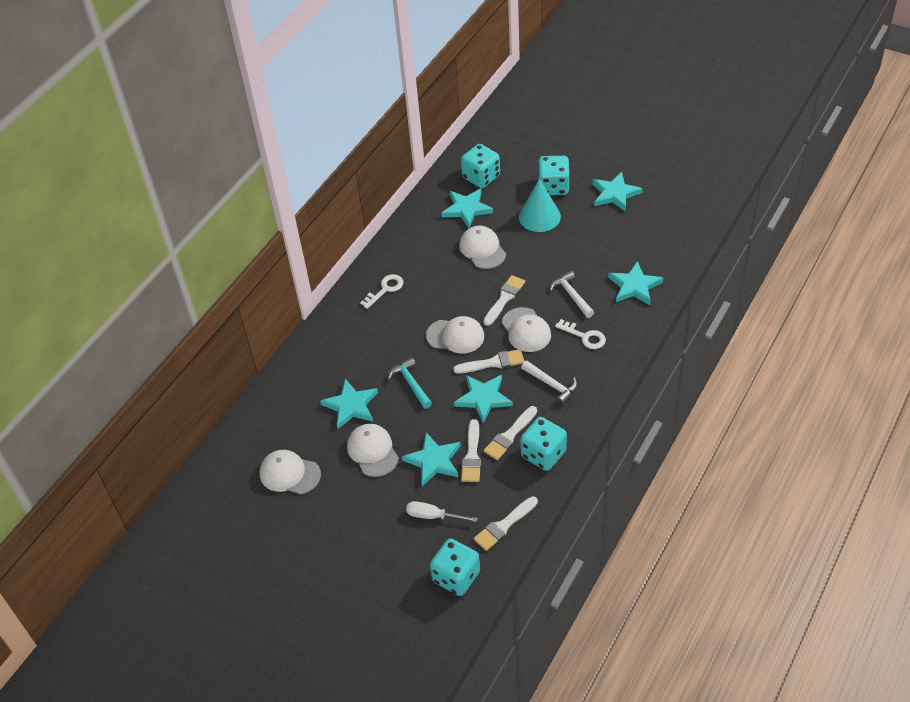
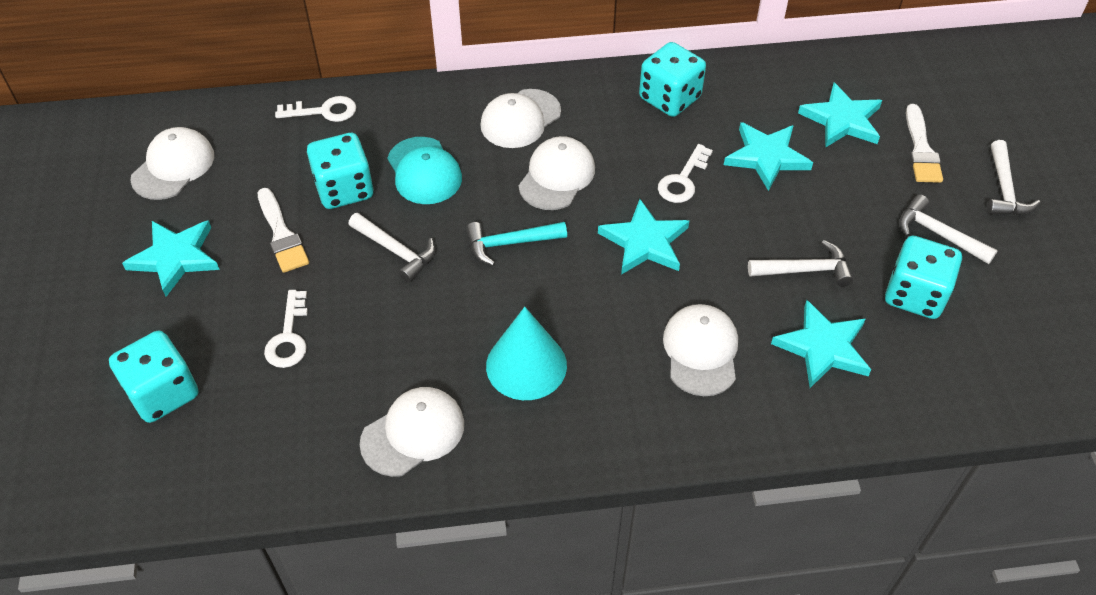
turquoise cap: 0 -> 1
turquoise star: 6 -> 5
white brush: 5 -> 2
white hammer: 2 -> 4
white key: 2 -> 3
white screwdriver: 1 -> 0

